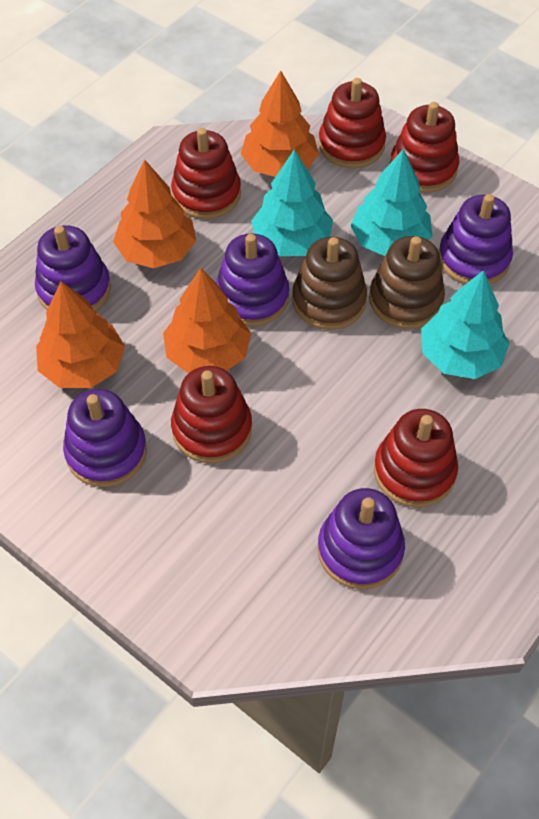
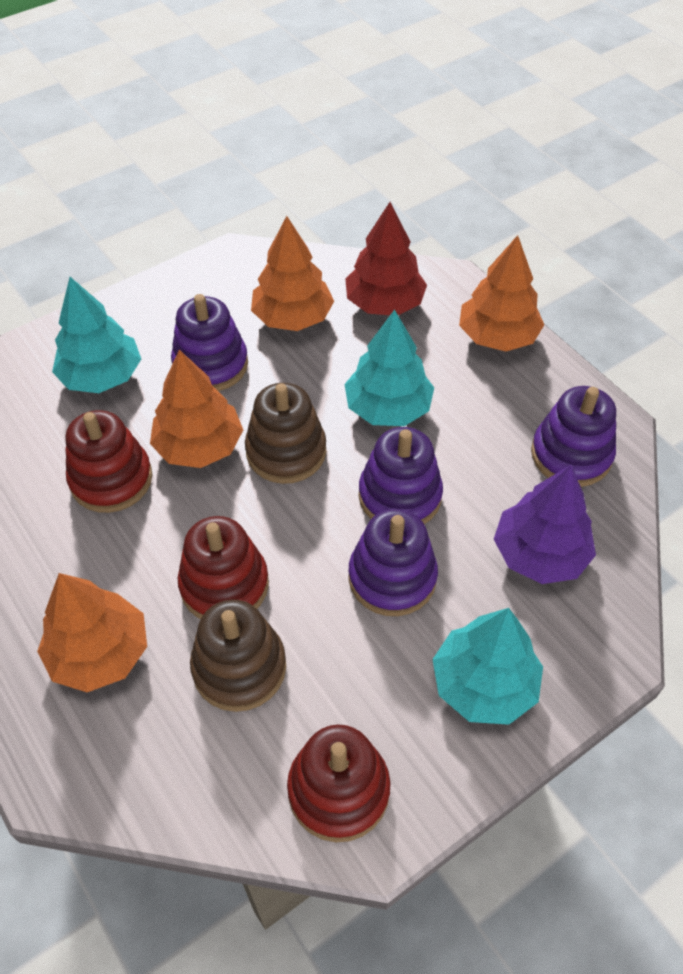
purple stacking toy: 5 -> 4
purple tree: 0 -> 1
red stacking toy: 5 -> 3
red tree: 0 -> 1

